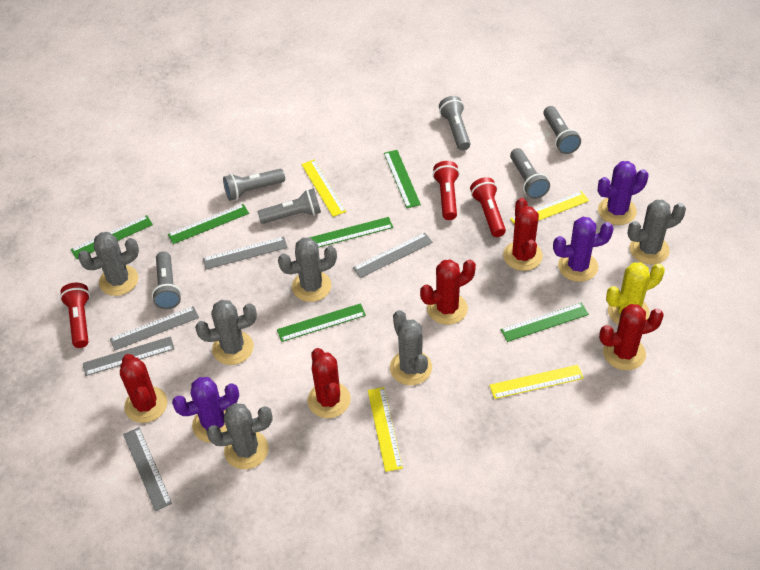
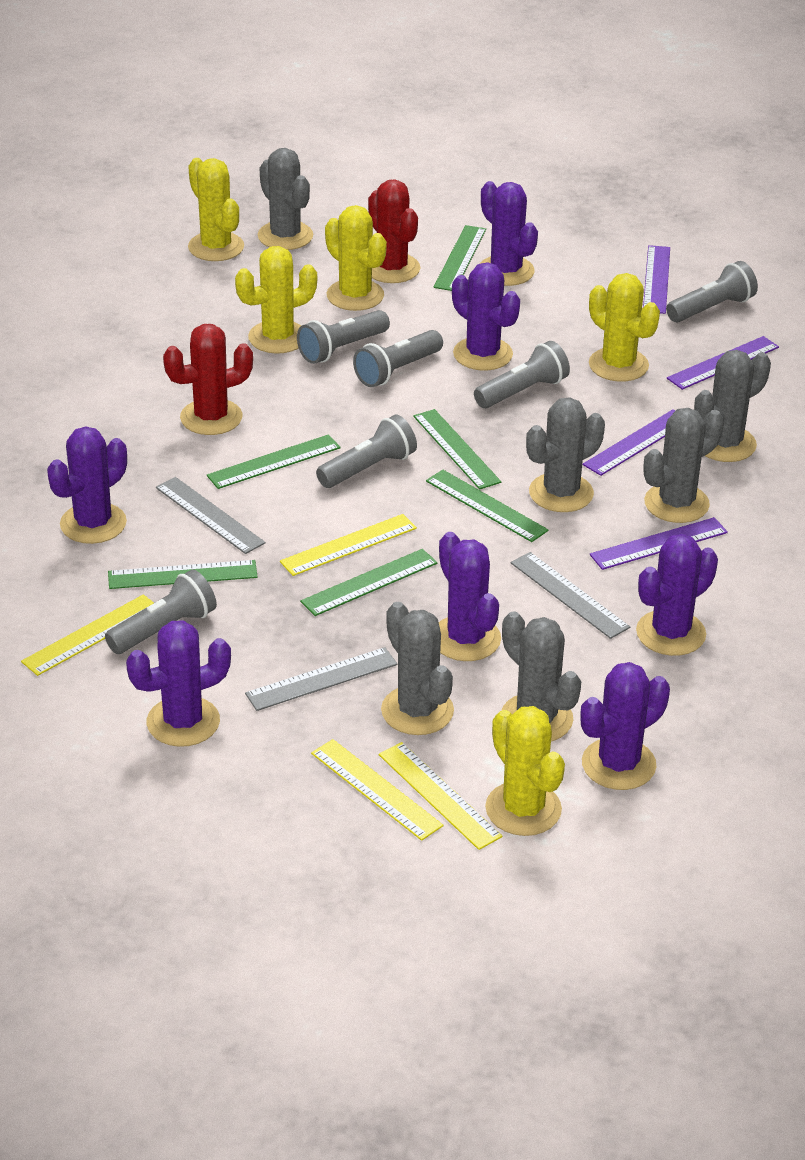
grey ruler: 5 -> 3
purple cactus: 3 -> 7
purple ruler: 0 -> 4
red cactus: 5 -> 2
red flashlight: 3 -> 0
yellow cactus: 1 -> 5

